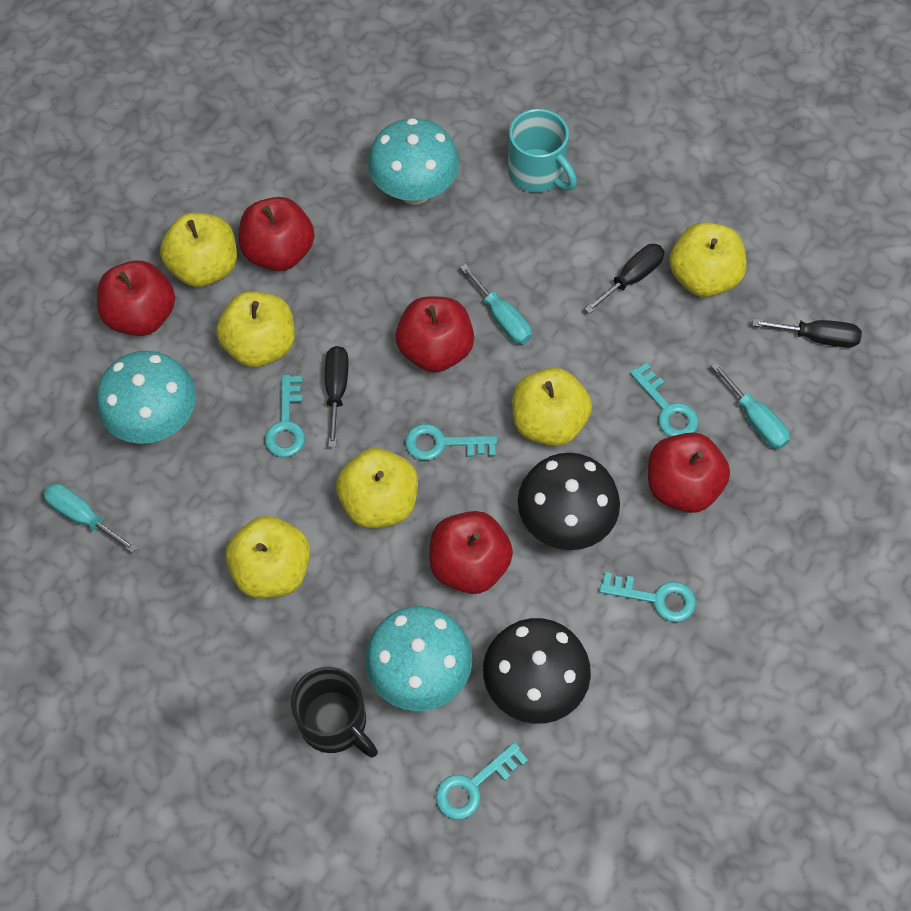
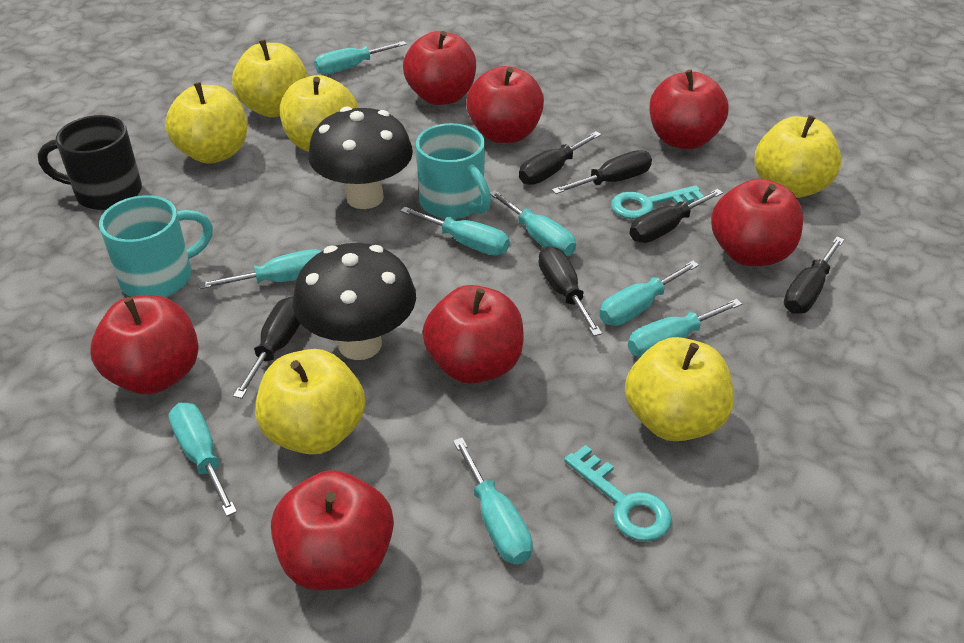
black screwdriver: 3 -> 6
red apple: 5 -> 7
turquoise key: 5 -> 2
turquoise mug: 1 -> 2
turquoise mushroom: 3 -> 0
turquoise screwdriver: 3 -> 8

